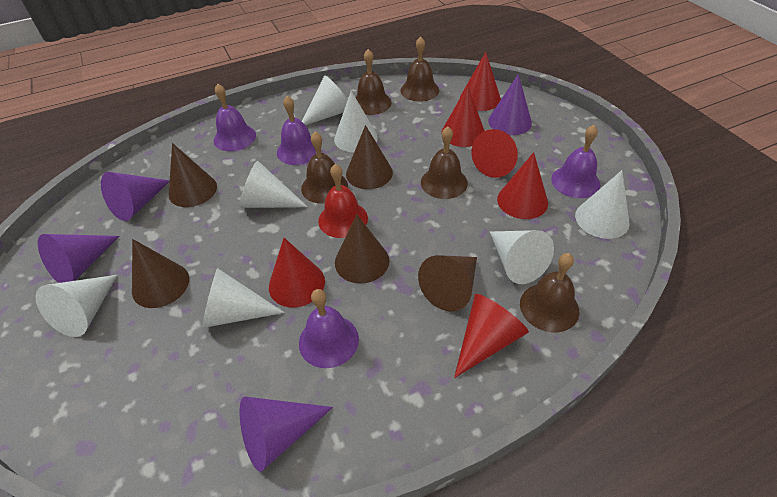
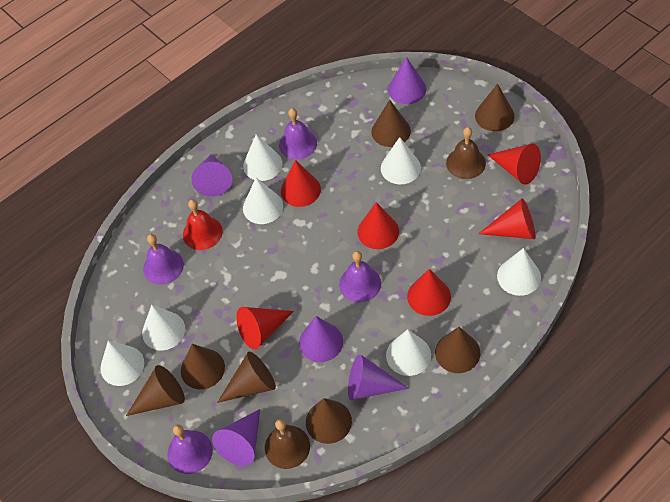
brown bell: 5 -> 2
brown cone: 5 -> 7
purple cone: 4 -> 5

